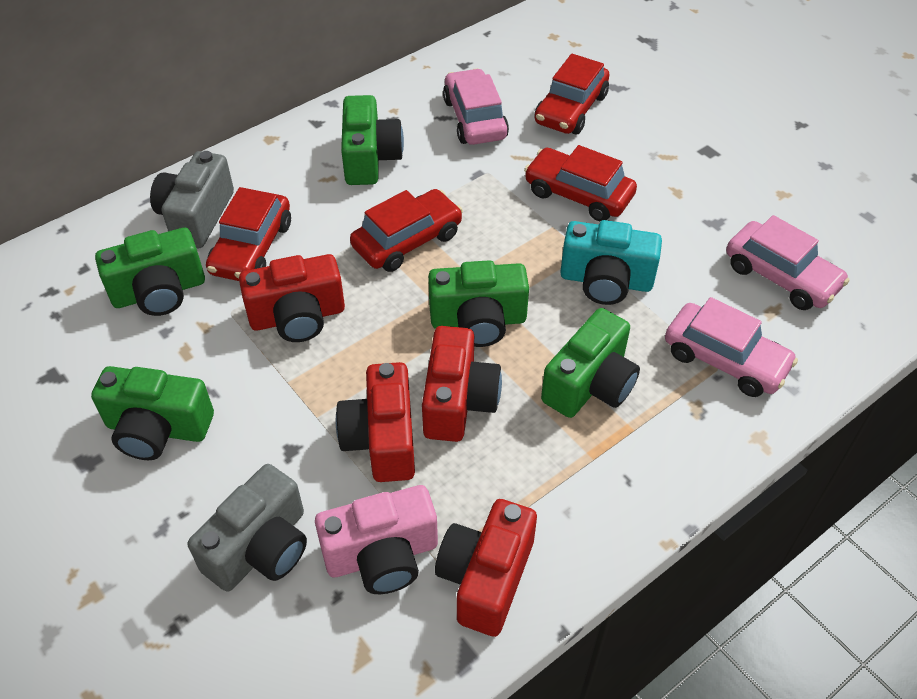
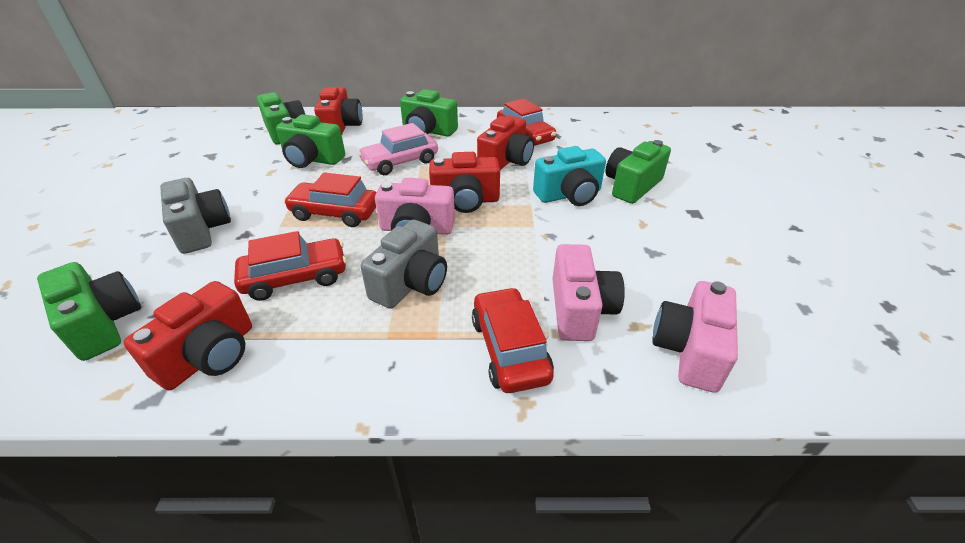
pink camera: 1 -> 3
pink car: 3 -> 1

